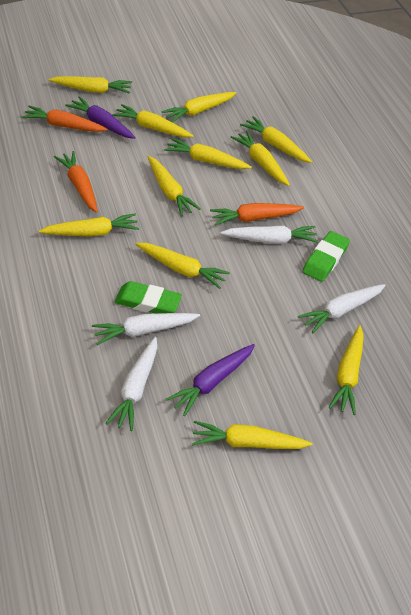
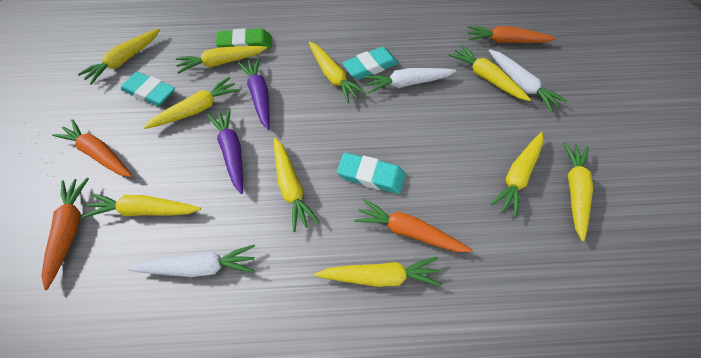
green eraser: 2 -> 1
orange carrot: 3 -> 4
turquoise eraser: 0 -> 3
white carrot: 4 -> 3
yellow carrot: 11 -> 10

